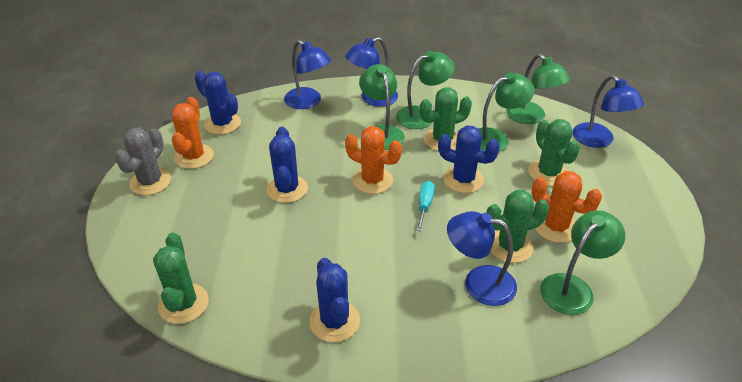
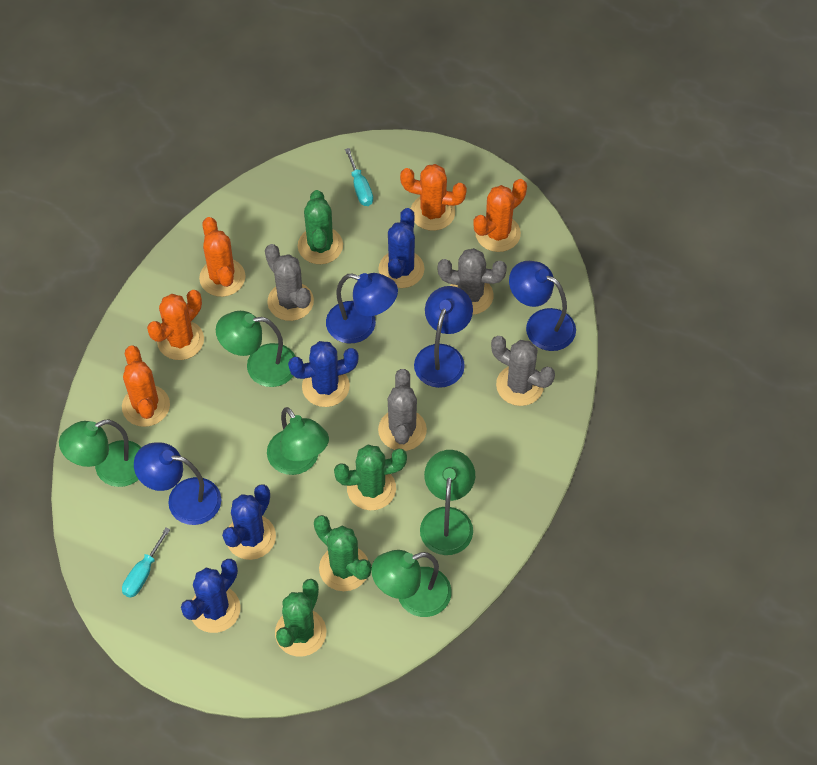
grey cactus: 1 -> 4
orange cactus: 3 -> 5
turquoise screwdriver: 1 -> 2

